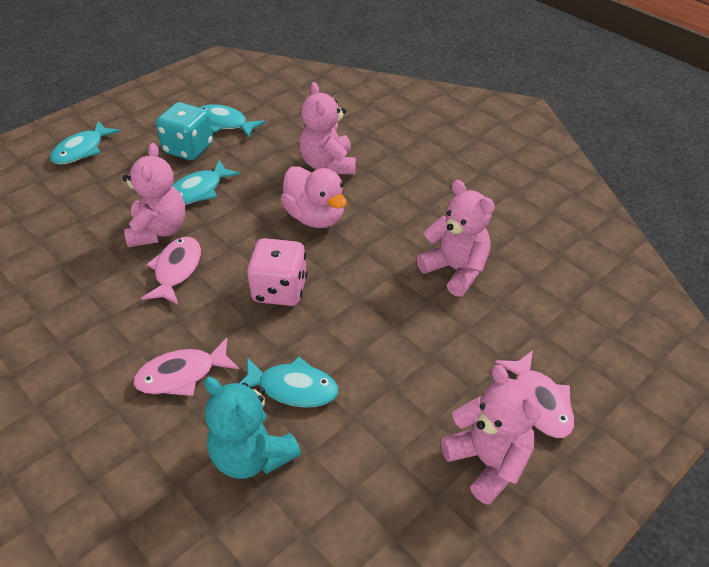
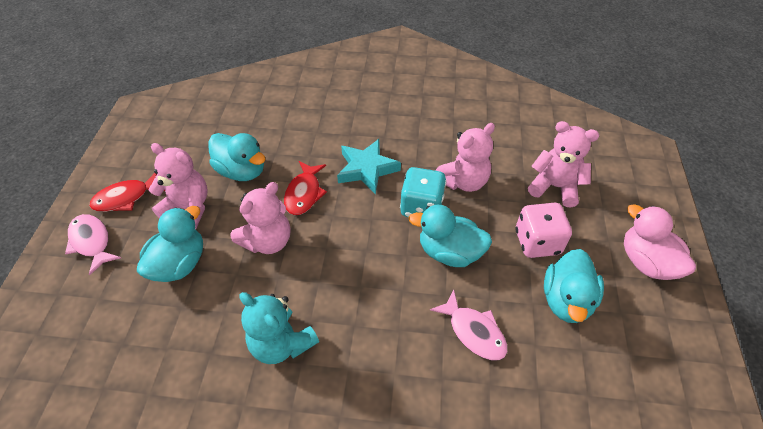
pink fish: 3 -> 2
red fish: 0 -> 2
turquoise duck: 0 -> 4
turquoise fish: 4 -> 0
turquoise star: 0 -> 1

